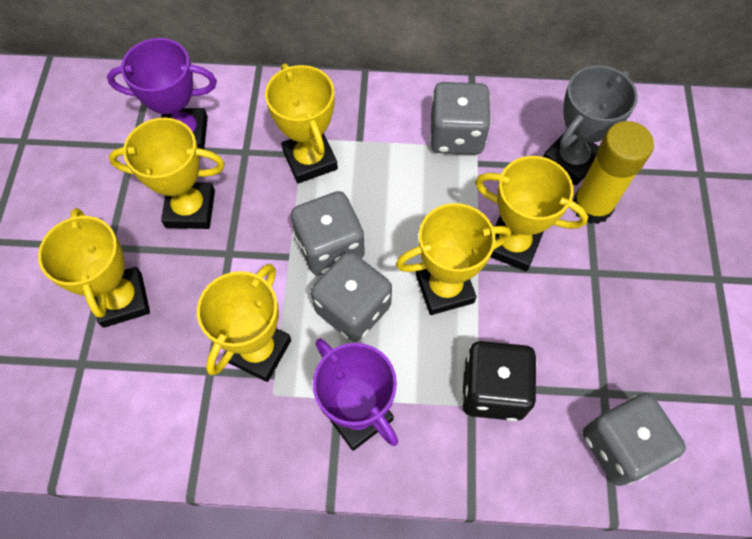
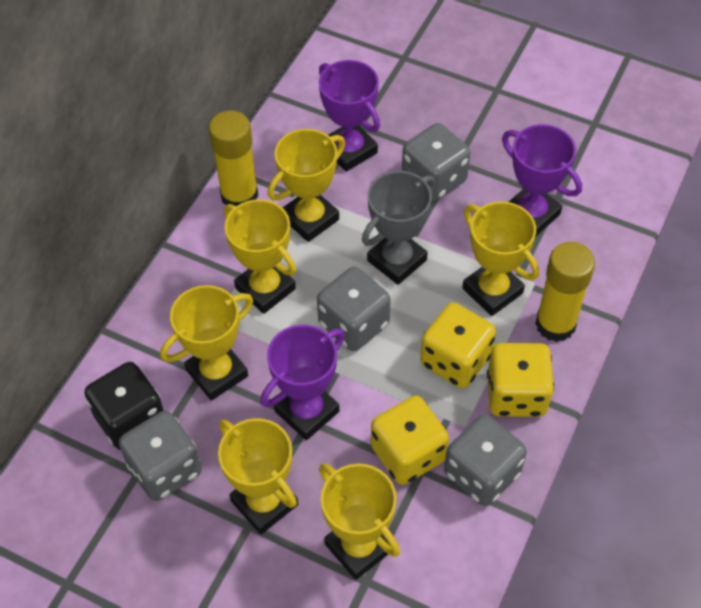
purple trophy: 2 -> 3
yellow dice: 0 -> 3
yellow glue stick: 1 -> 2

